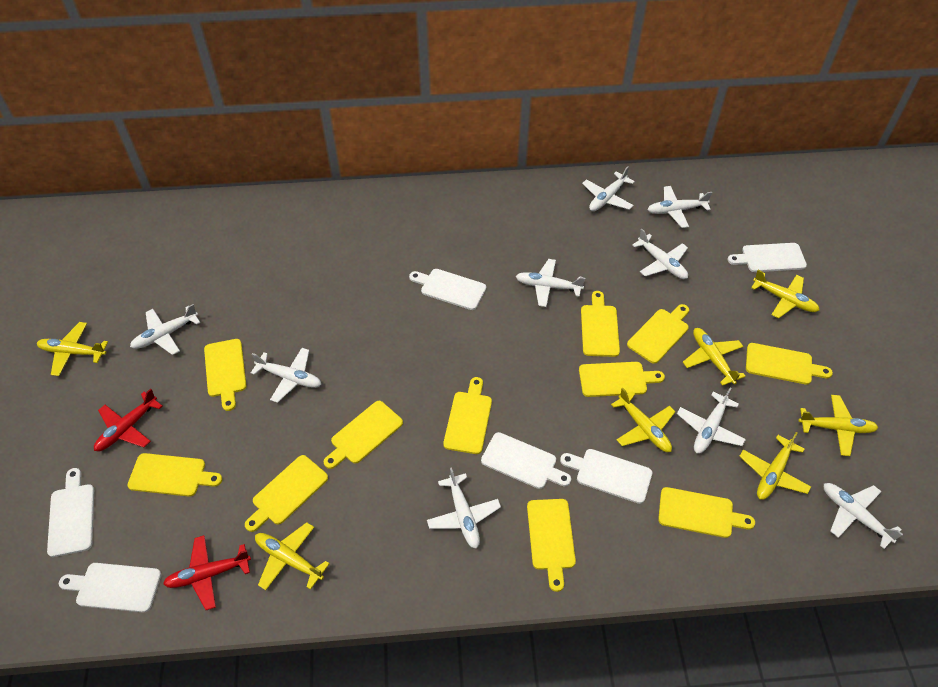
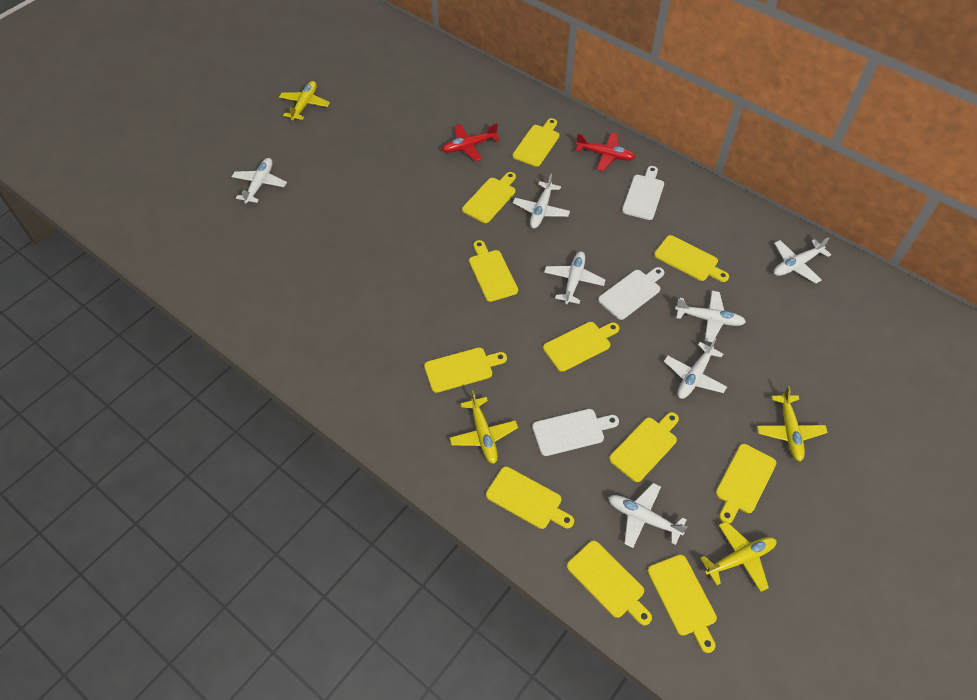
white cutting board: 6 -> 3
white plane: 9 -> 7
yellow plane: 7 -> 4

